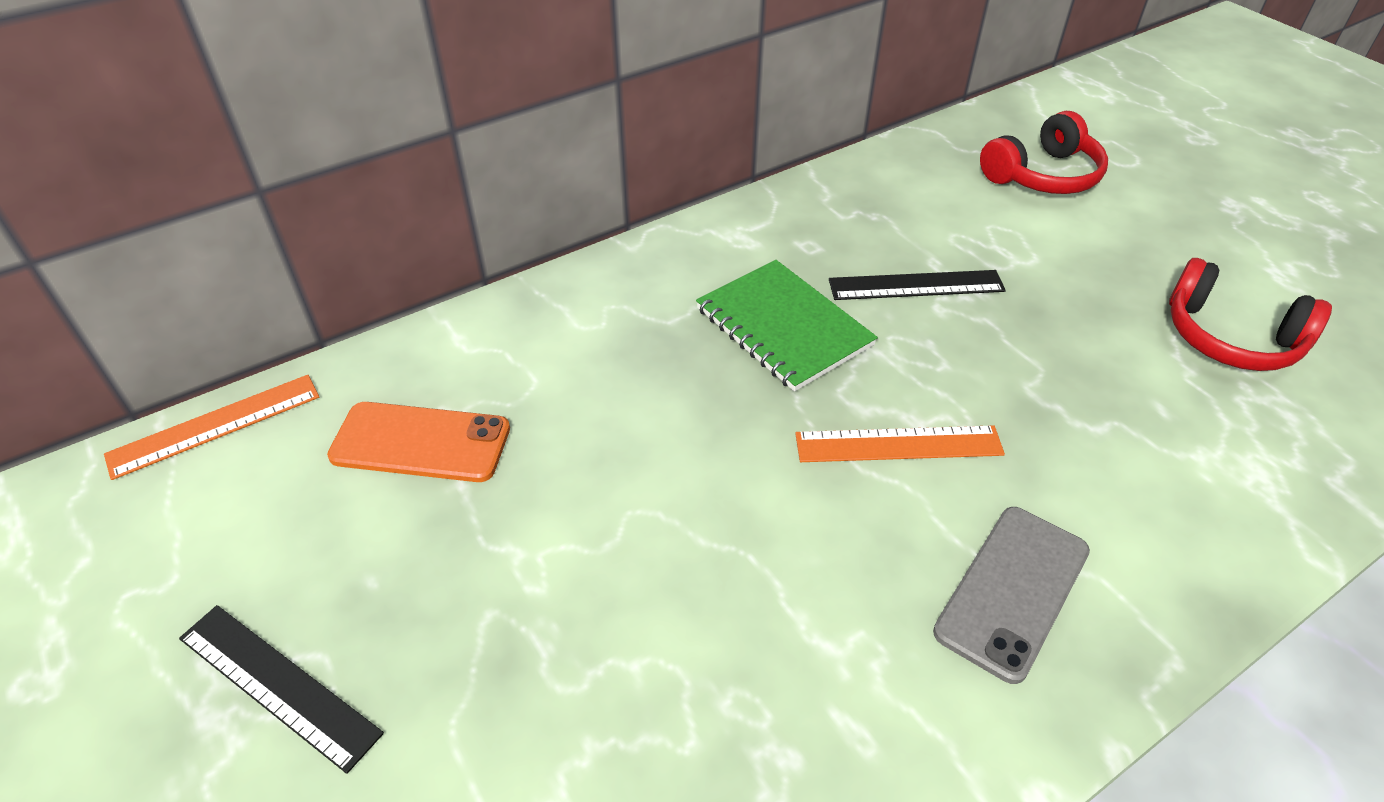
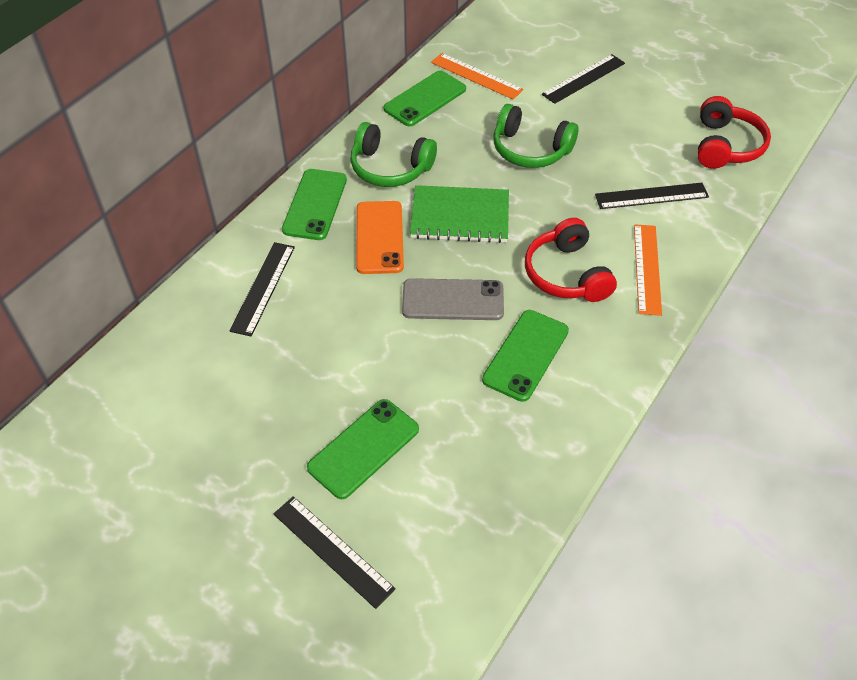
black ruler: 2 -> 4
green headphones: 0 -> 2
green phone: 0 -> 4

